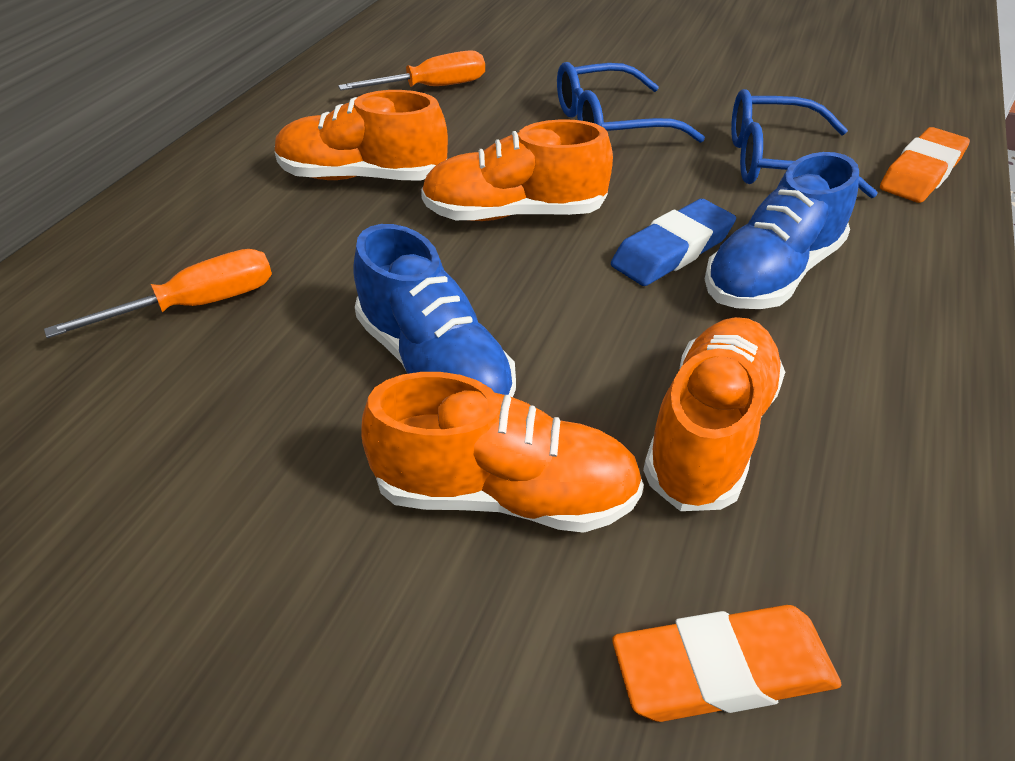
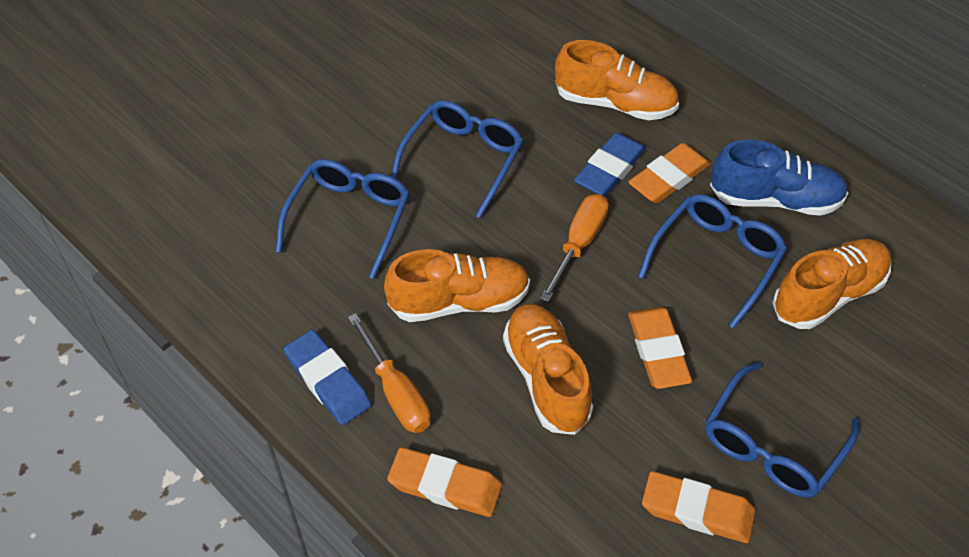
blue eraser: 1 -> 2
blue glasses: 2 -> 4
blue shoe: 2 -> 1
orange eraser: 2 -> 4

